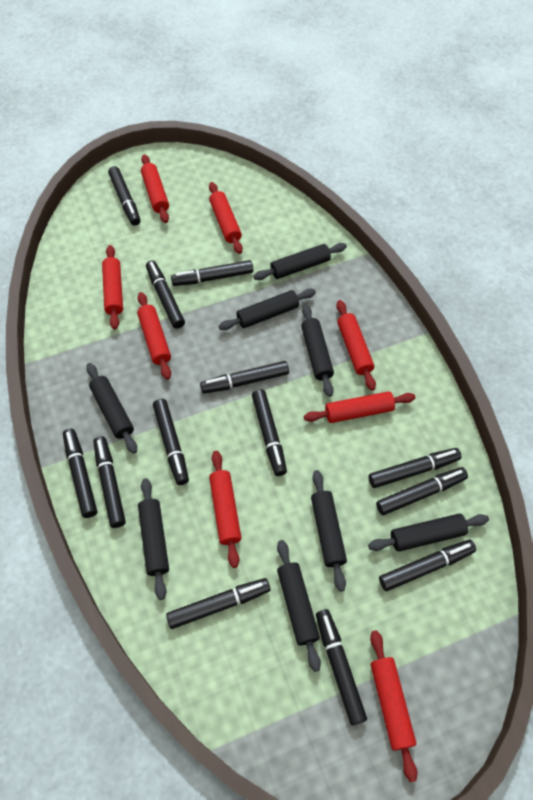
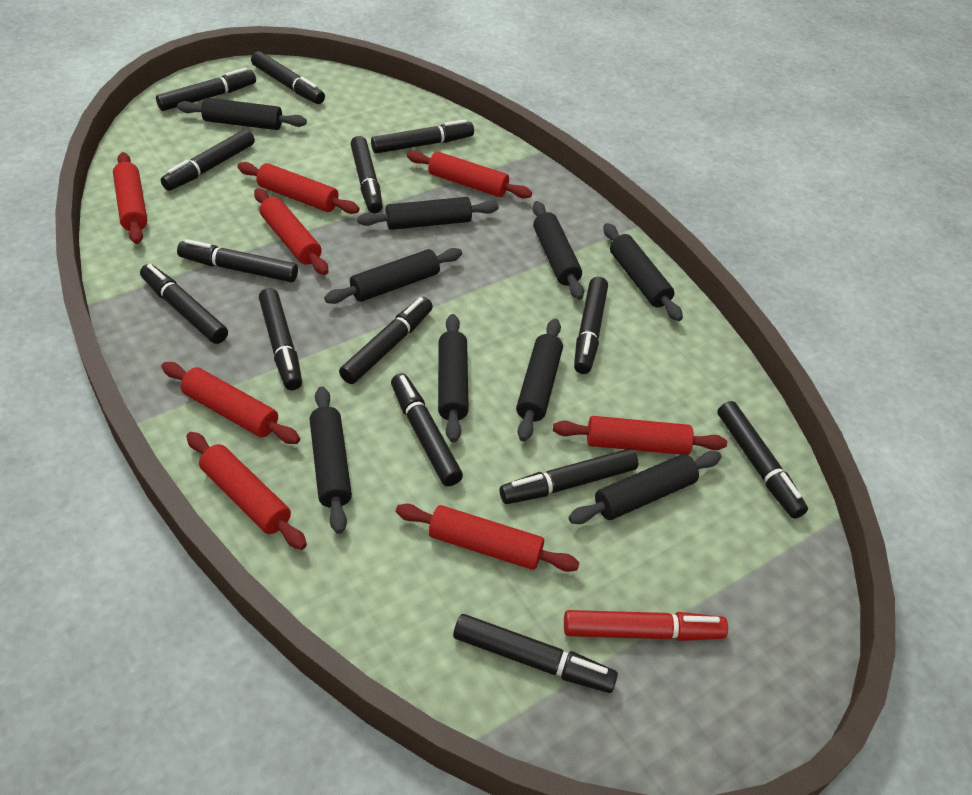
black marker: 13 -> 14
black rolling pin: 8 -> 9
red marker: 0 -> 1

